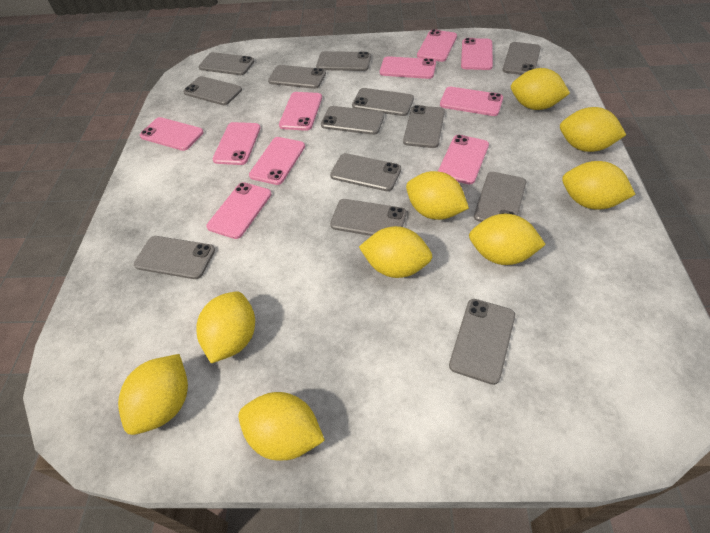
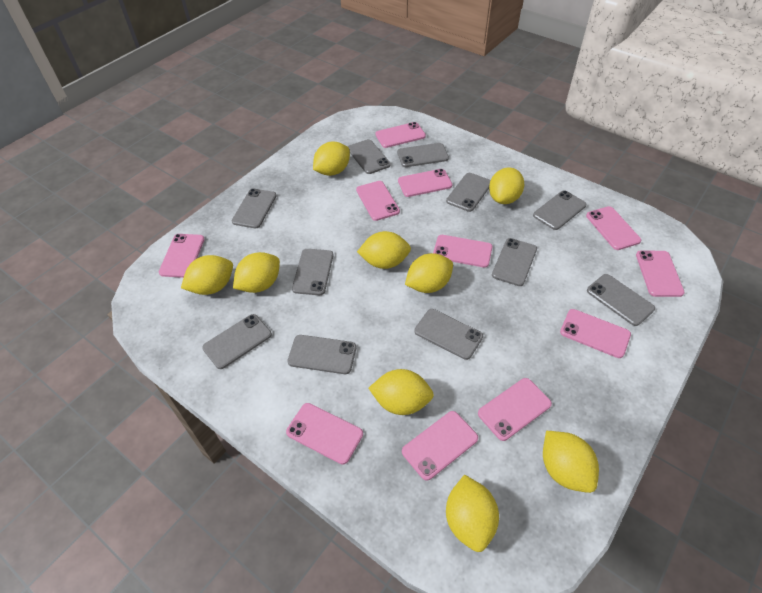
grey phone: 13 -> 11
pink phone: 10 -> 11

